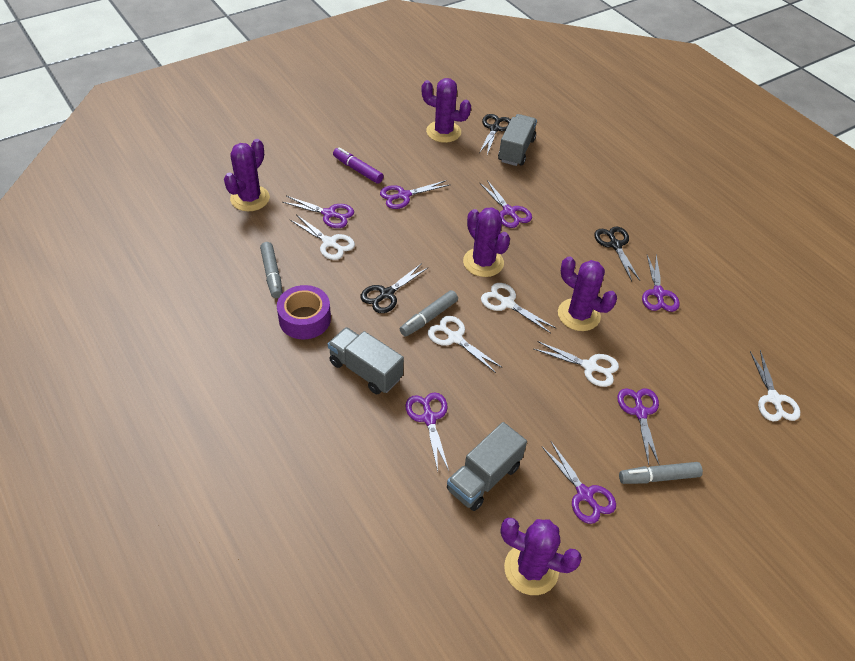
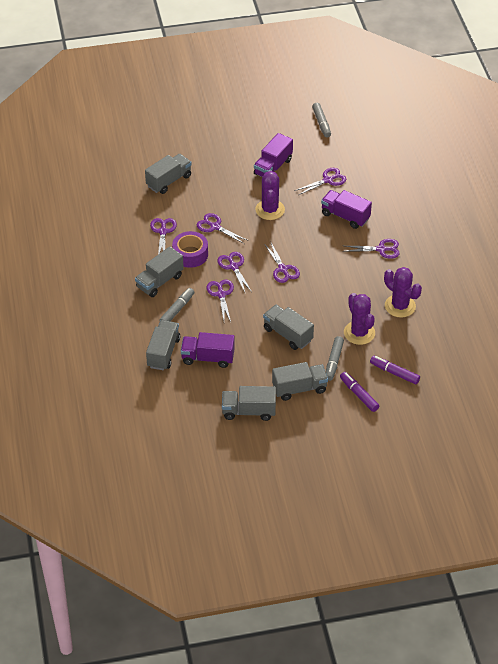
black scissors: 3 -> 0
grey truck: 3 -> 6
purple cactus: 5 -> 3
purple marker: 1 -> 2
purple truck: 0 -> 3
white scissors: 5 -> 0

